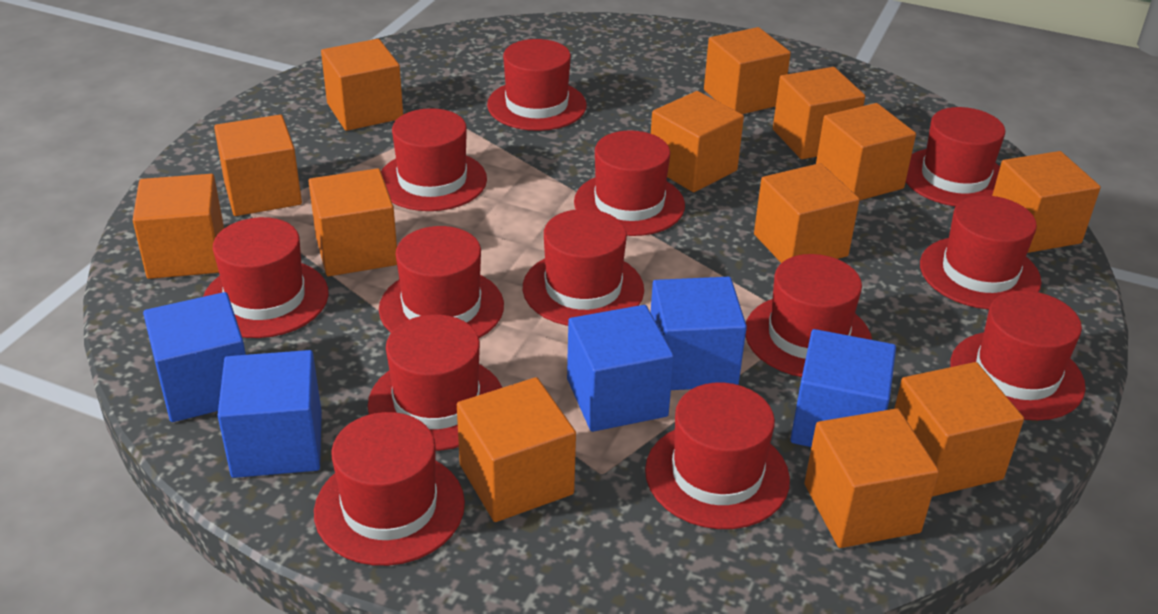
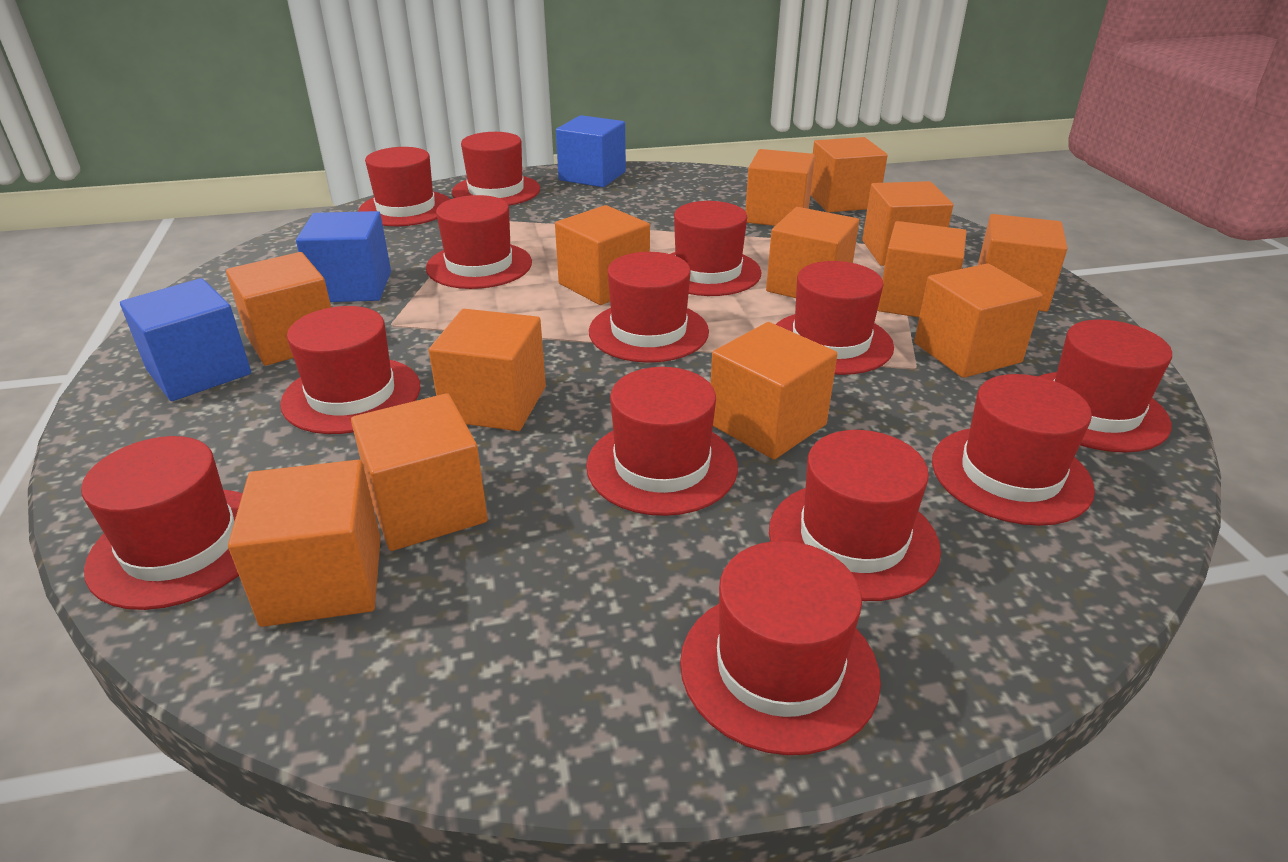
blue cube: 5 -> 3

